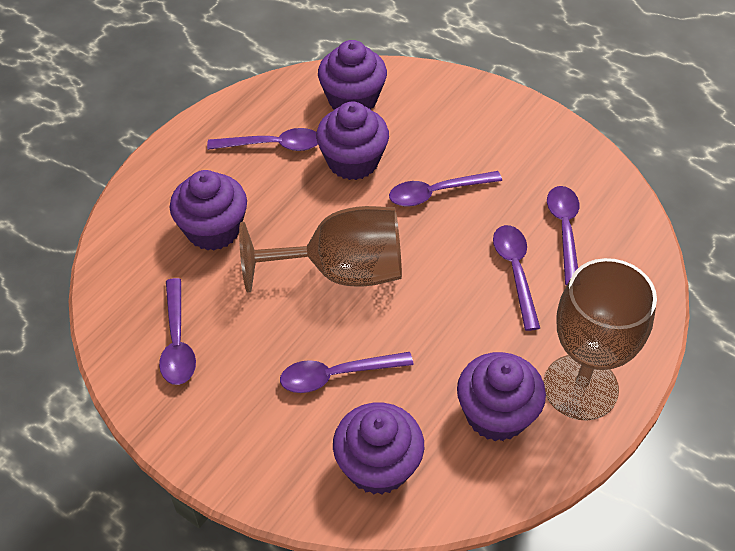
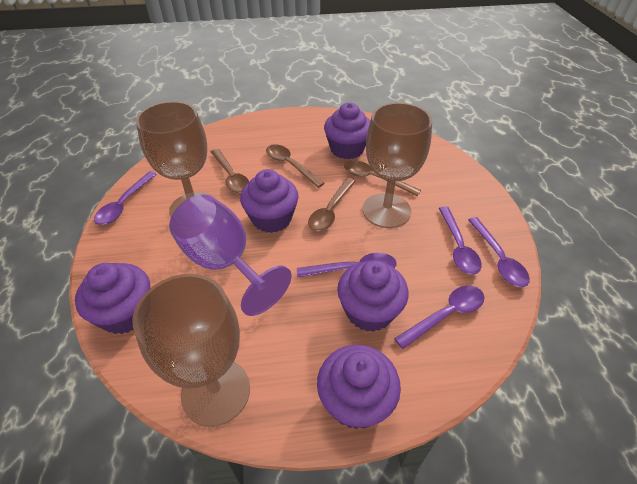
brown goblet: 2 -> 3
brown spoon: 0 -> 4
purple goblet: 0 -> 1
purple spoon: 6 -> 5

